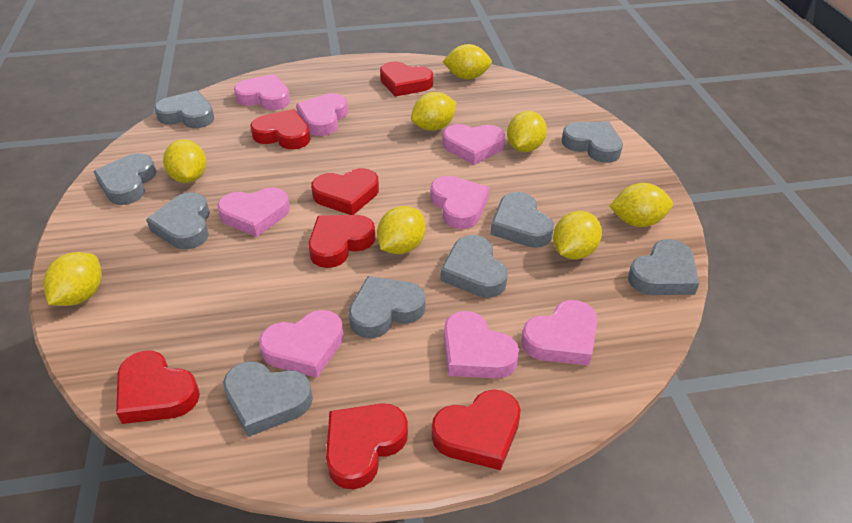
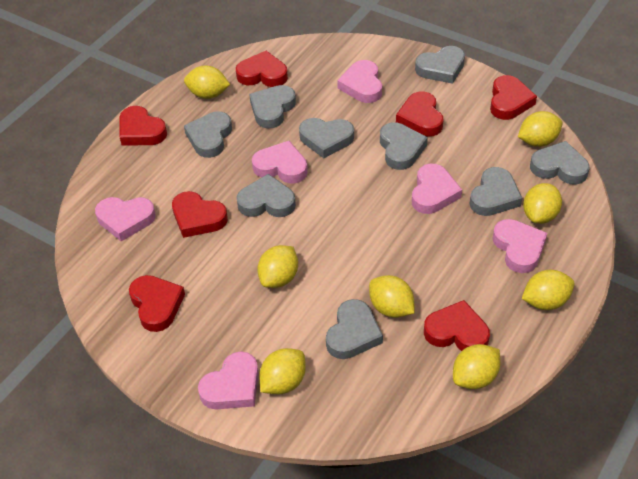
pink heart: 8 -> 6

